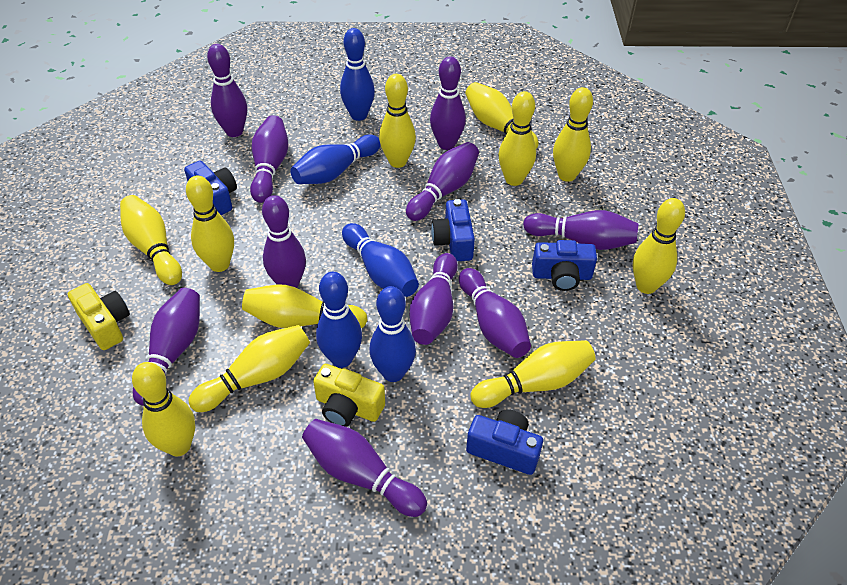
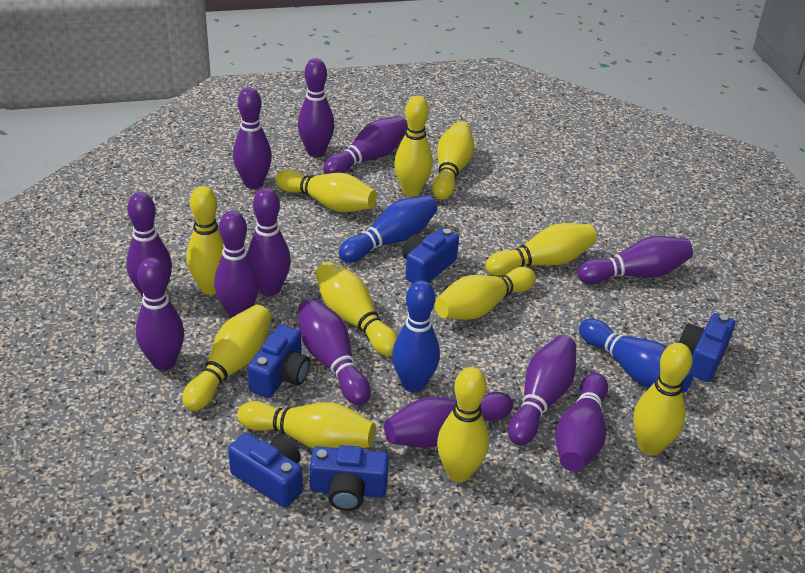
blue bowling pin: 5 -> 3
blue camera: 4 -> 5
purple bowling pin: 10 -> 12
yellow camera: 2 -> 0

